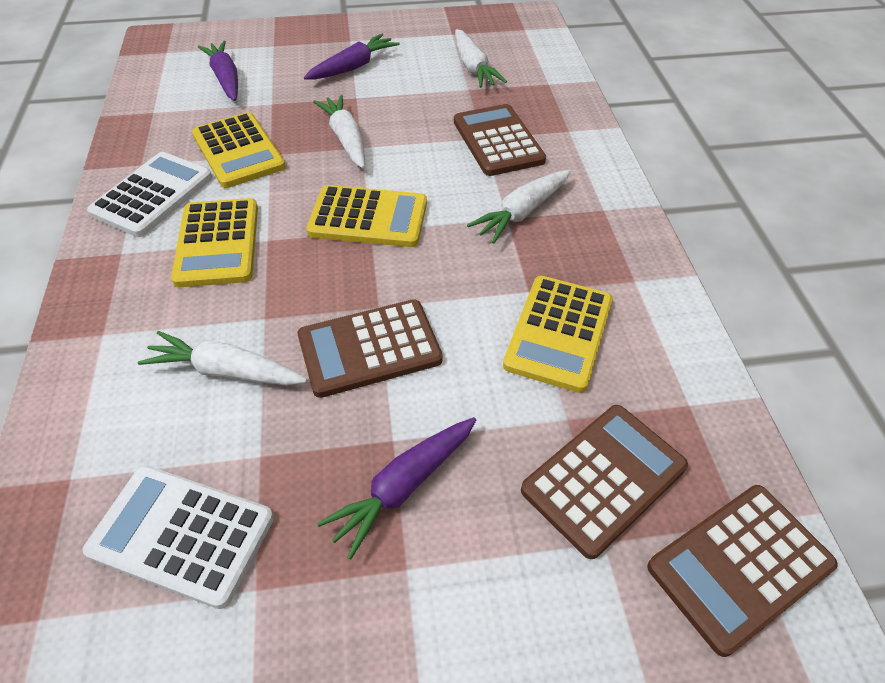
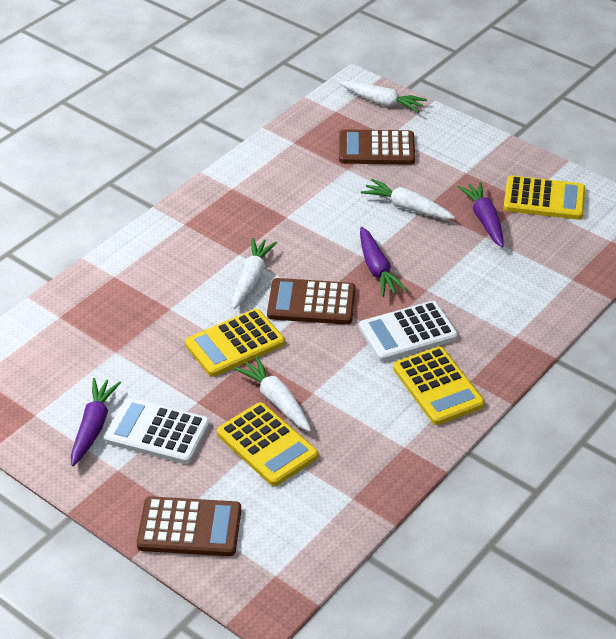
brown calculator: 4 -> 3

